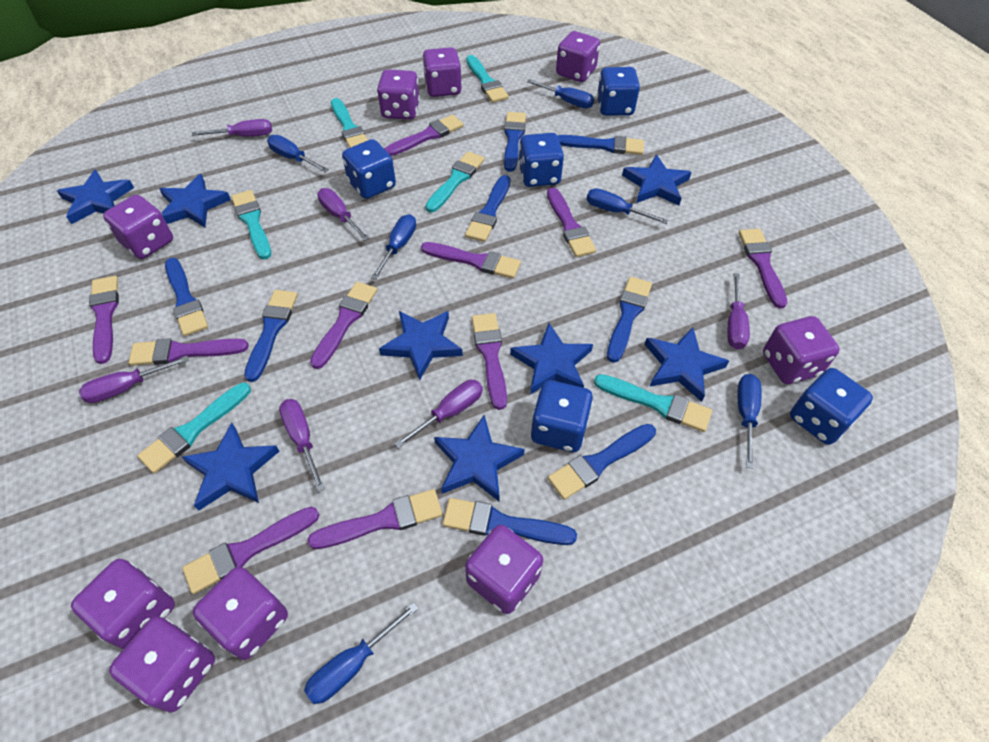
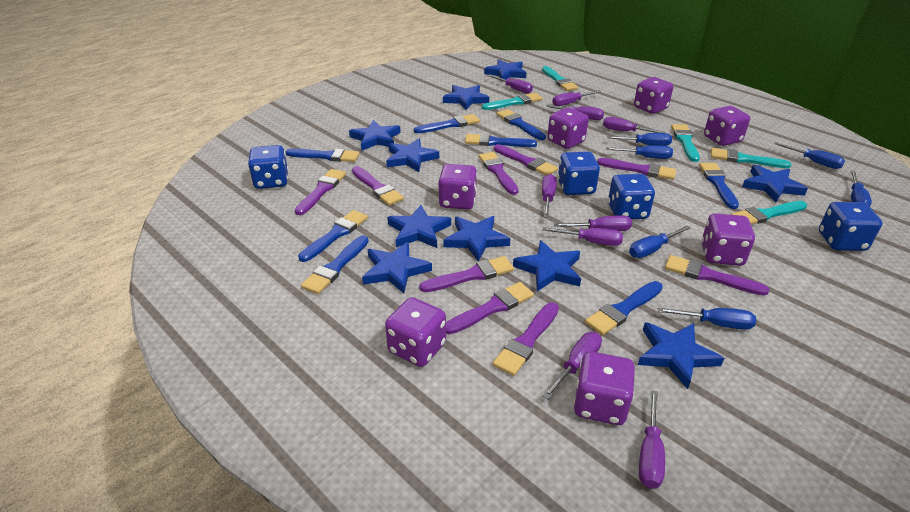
blue dice: 5 -> 4
blue star: 8 -> 10
purple brush: 10 -> 9
purple dice: 9 -> 7
purple screwdriver: 6 -> 9
turquoise brush: 6 -> 5

